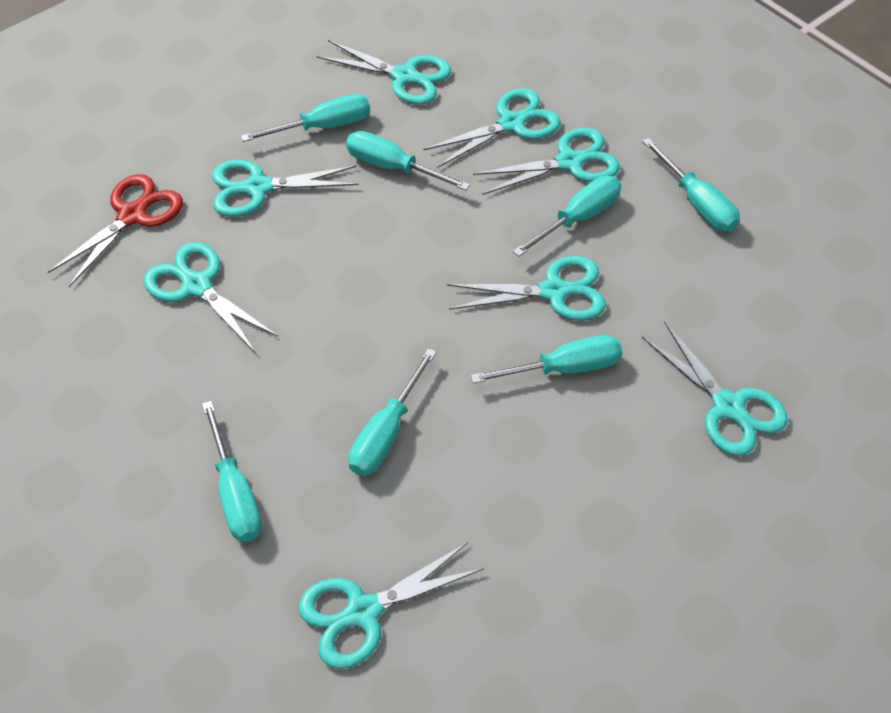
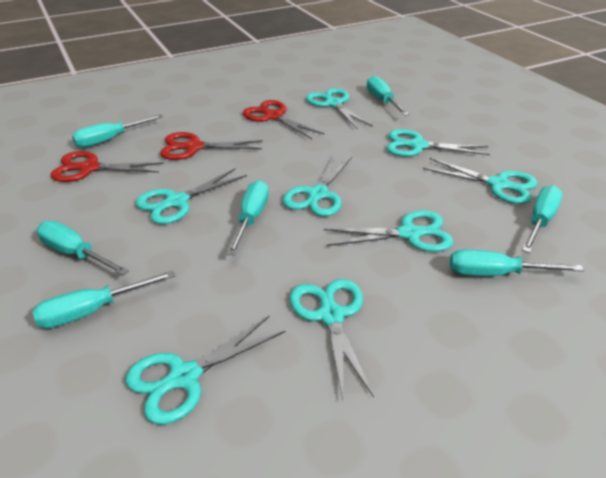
red scissors: 1 -> 3

